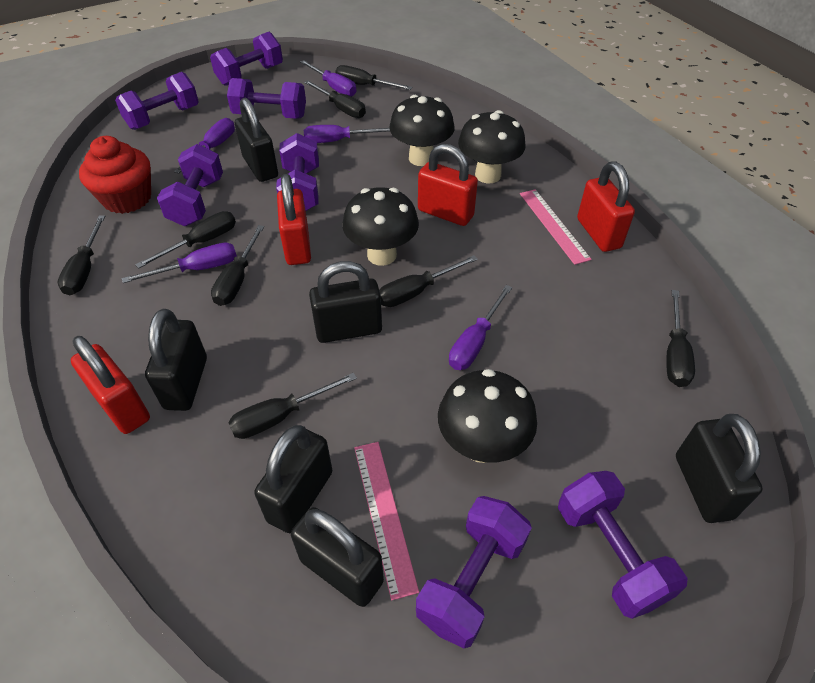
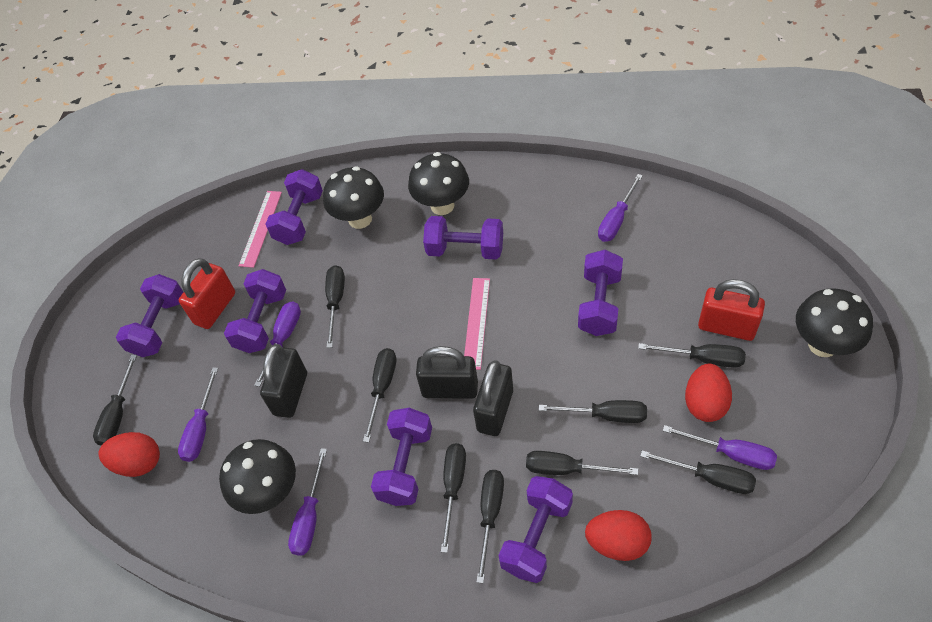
black padlock: 6 -> 3
black screwdriver: 8 -> 9
red cupcake: 1 -> 0
red egg: 0 -> 3
red padlock: 4 -> 2

